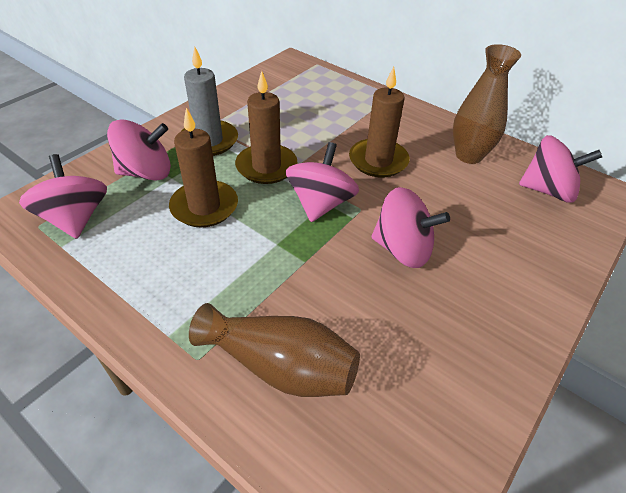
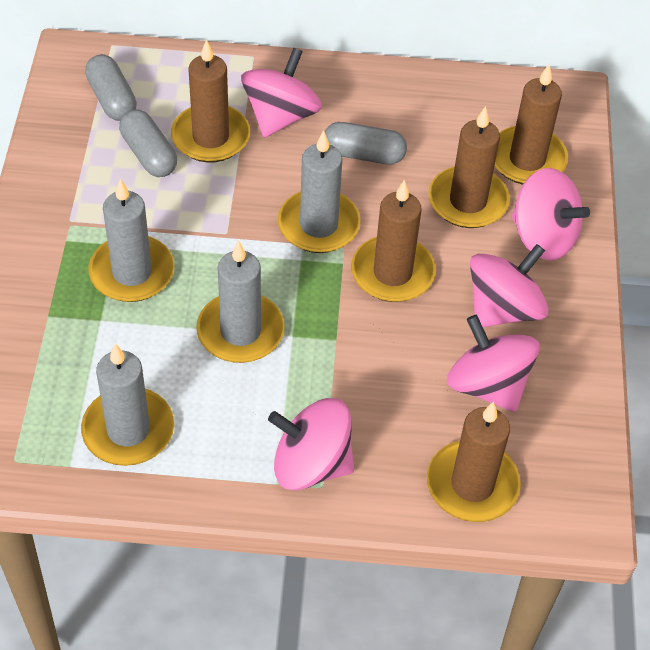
brown candle: 3 -> 5
brown vase: 2 -> 0
grey candle: 1 -> 4
grey capsule: 0 -> 3

